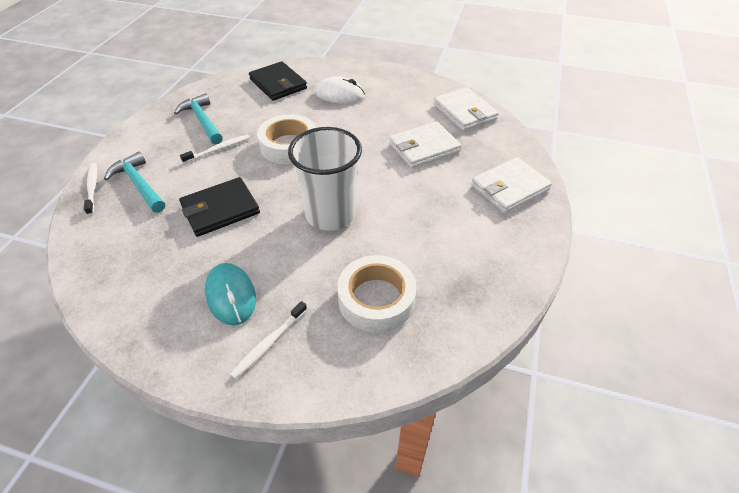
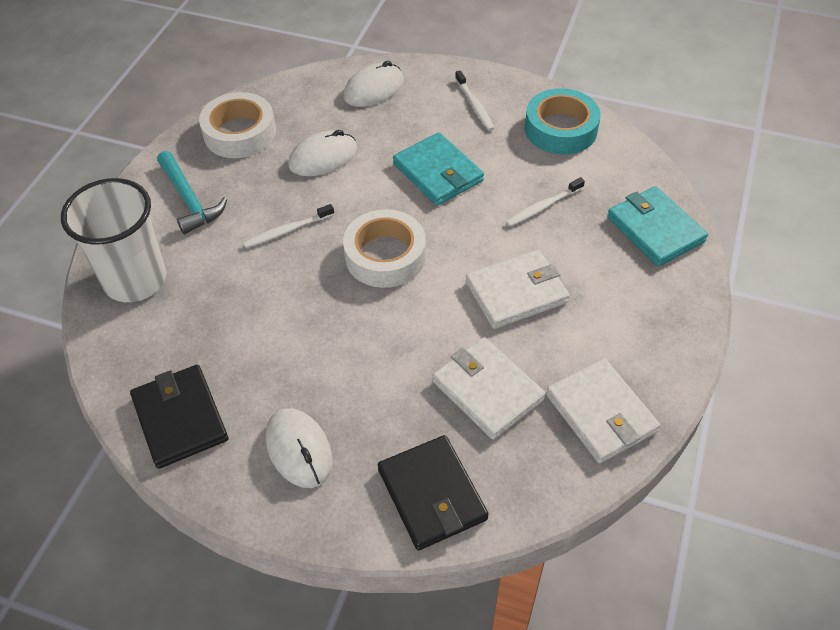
turquoise hammer: 2 -> 1
turquoise mouse: 1 -> 0
turquoise tape: 0 -> 1
turquoise wallet: 0 -> 2
white mouse: 1 -> 3

